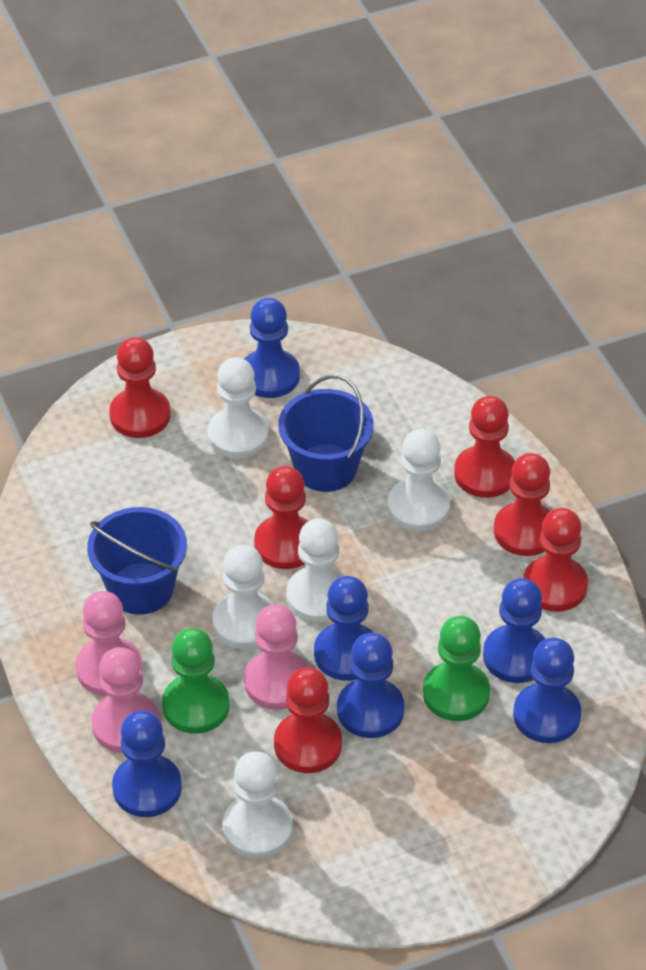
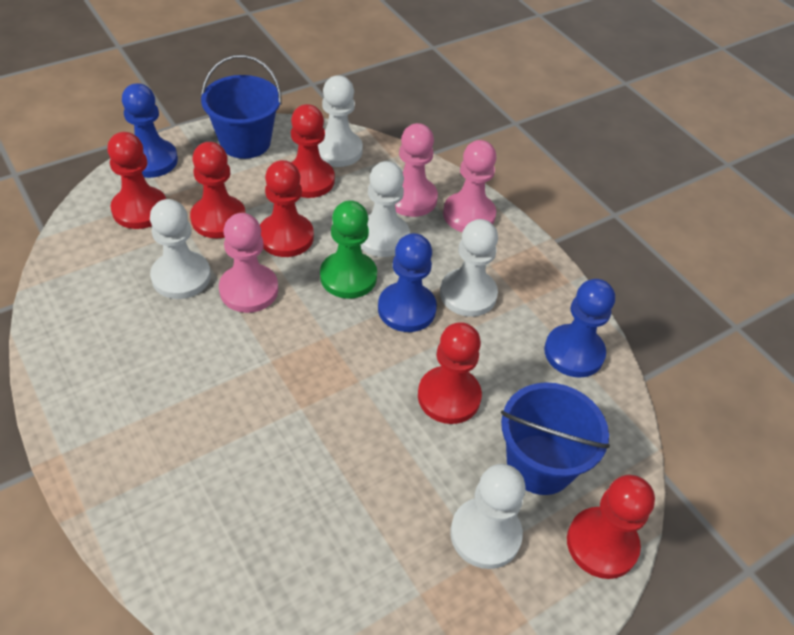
blue pawn: 6 -> 3
green pawn: 2 -> 1

